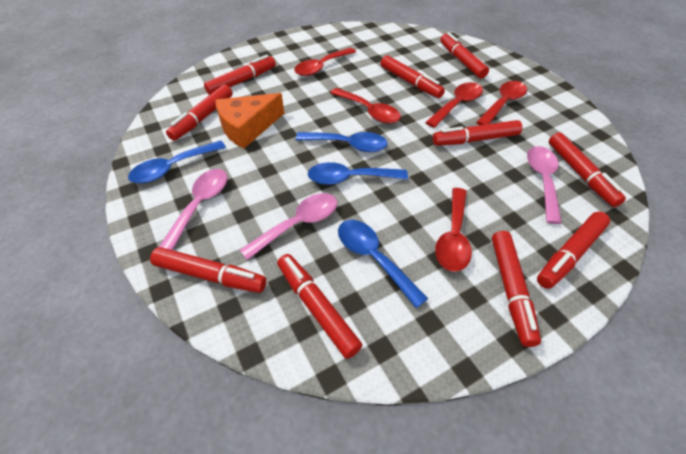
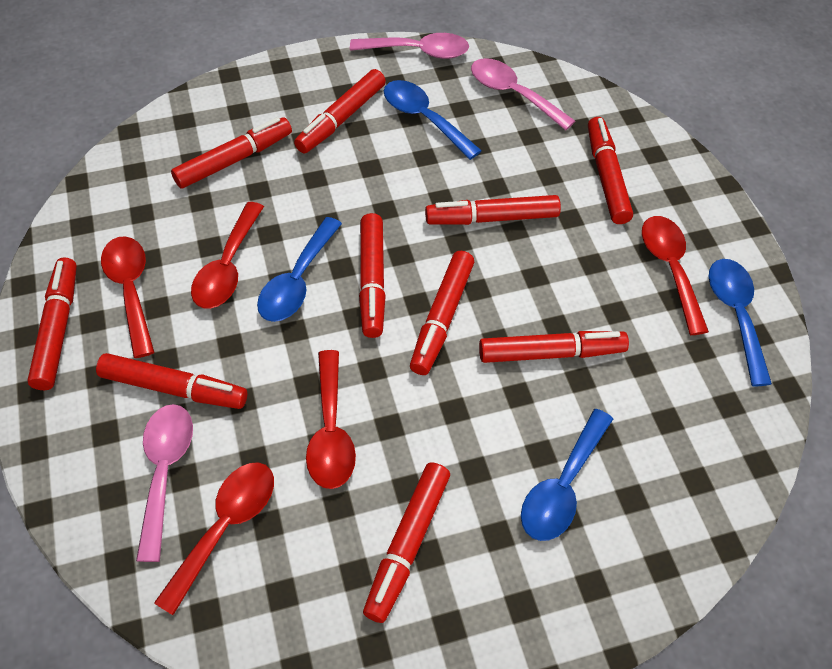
orange cheese: 1 -> 0

